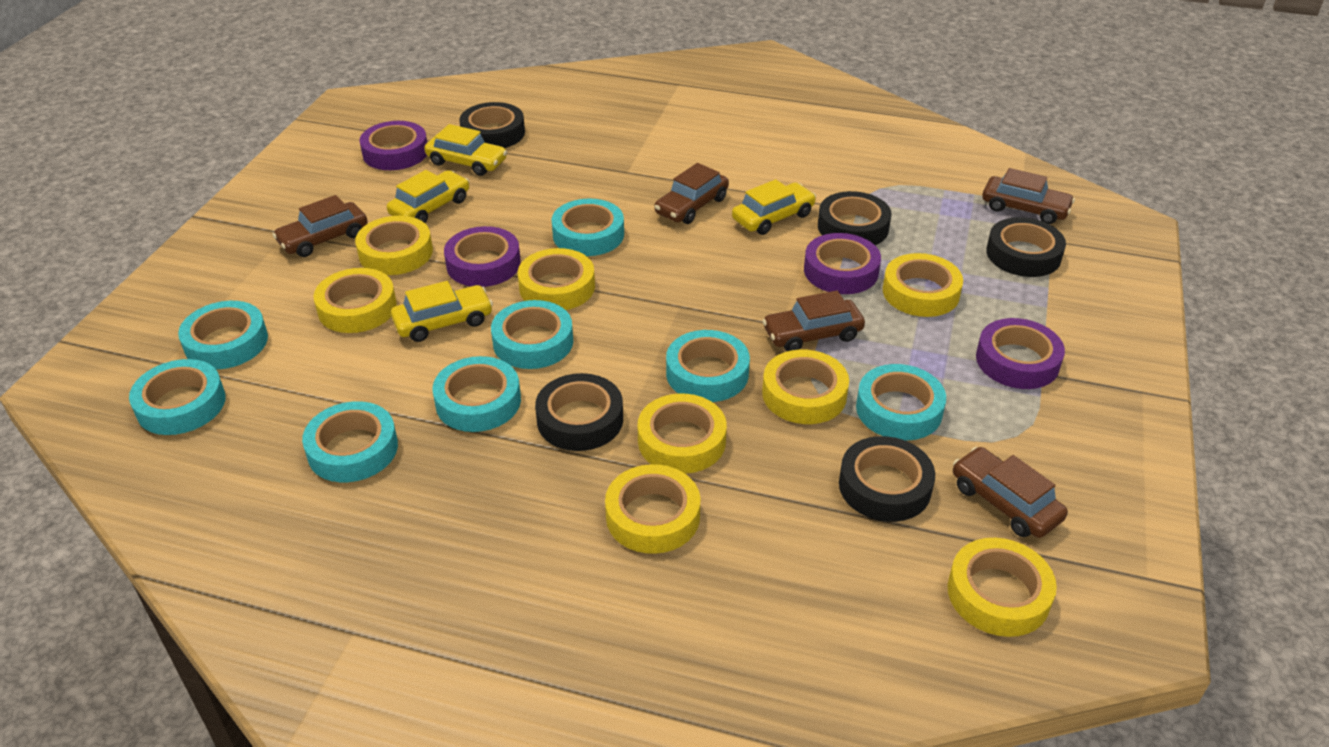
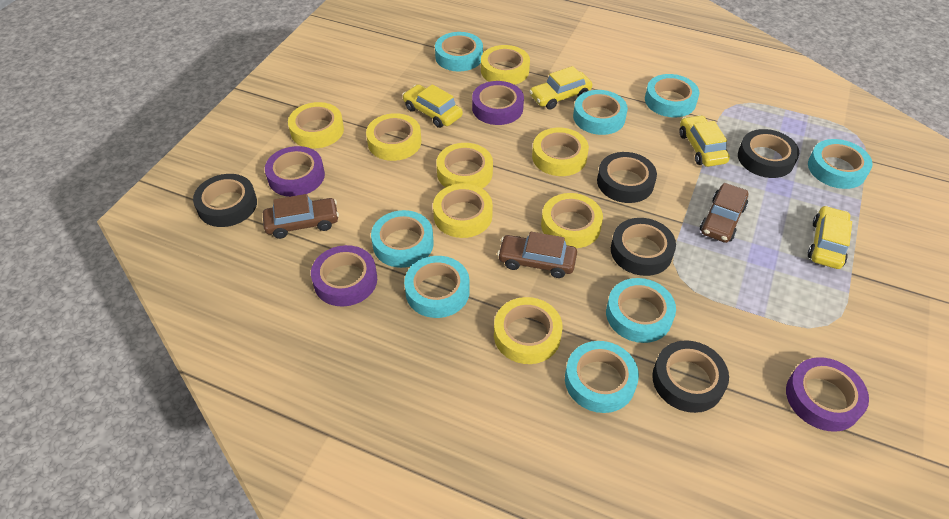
brown car: 5 -> 3

